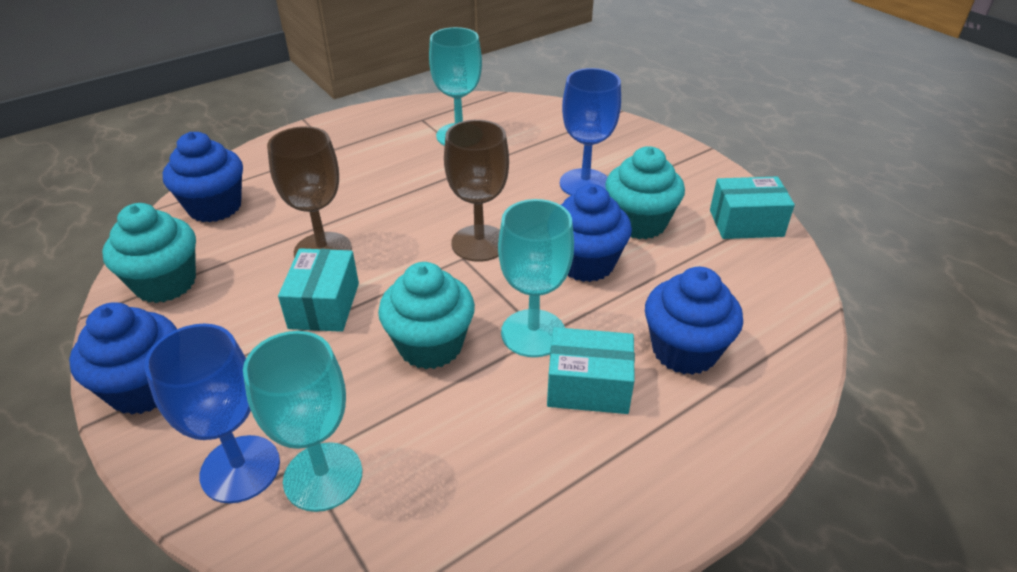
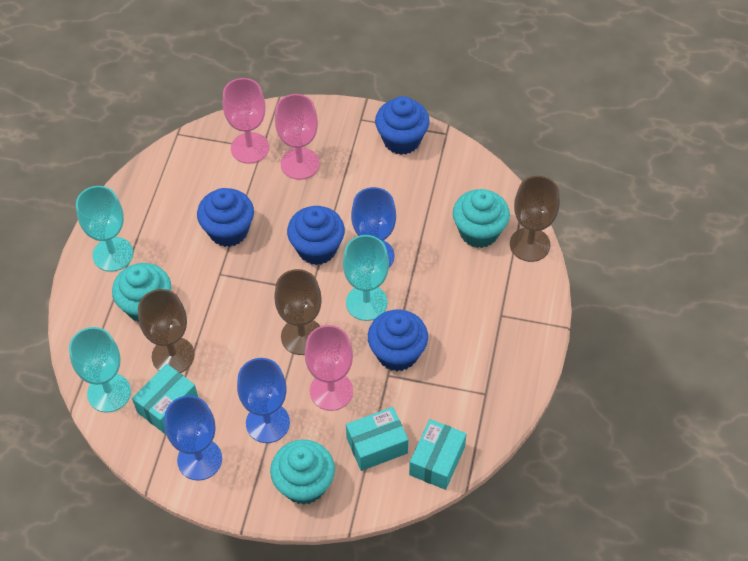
blue goblet: 2 -> 3
brown goblet: 2 -> 3
pink goblet: 0 -> 3

